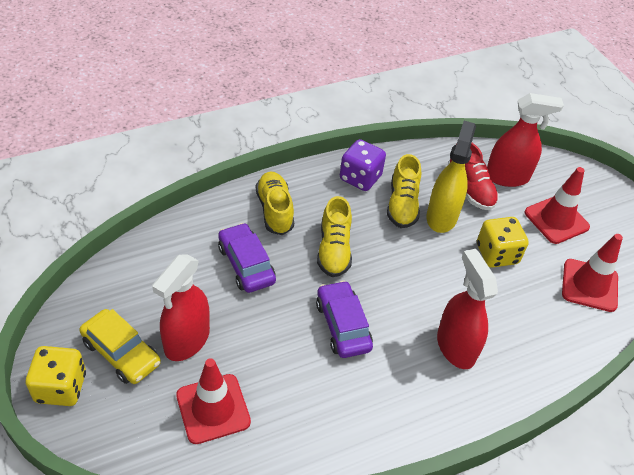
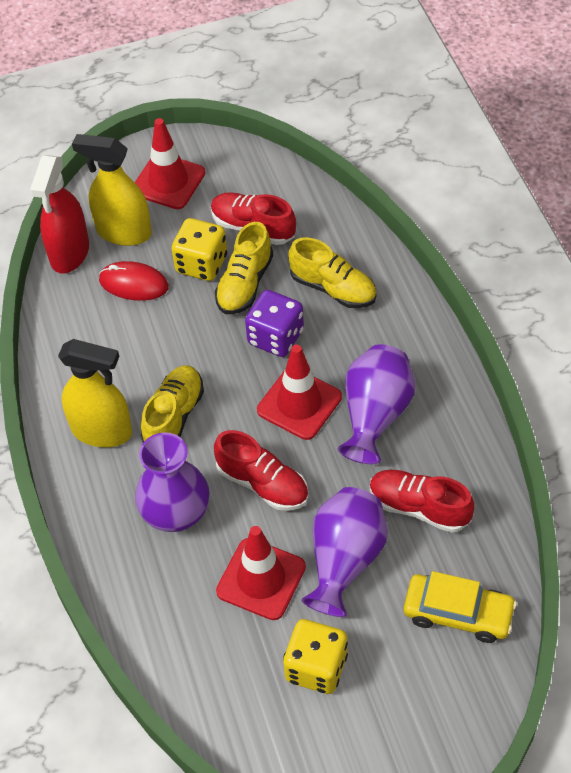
purple car: 2 -> 0
purple vase: 0 -> 3
red mouse: 0 -> 1
red shoe: 1 -> 3
red spray bottle: 3 -> 1
yellow spray bottle: 1 -> 2

